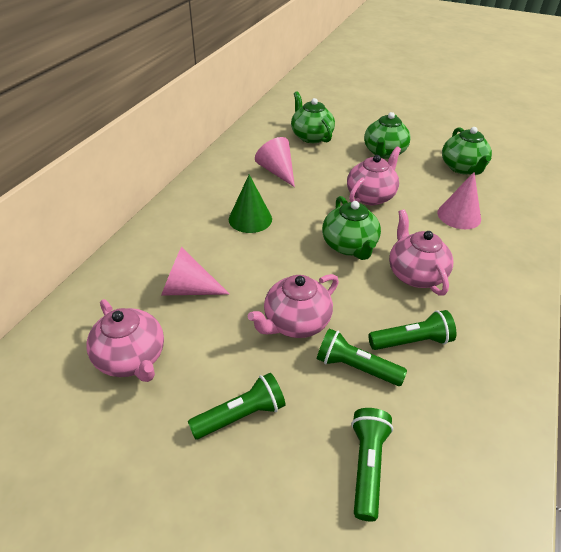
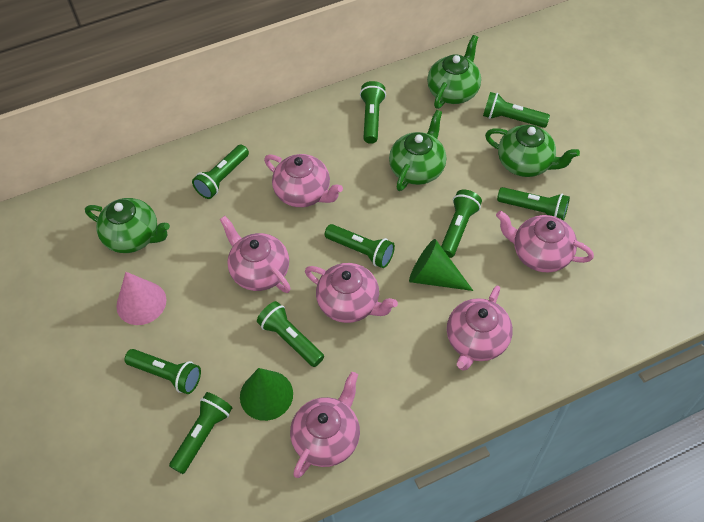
green cone: 1 -> 2
green flashlight: 4 -> 9
pink cone: 3 -> 1
pink teapot: 4 -> 6

